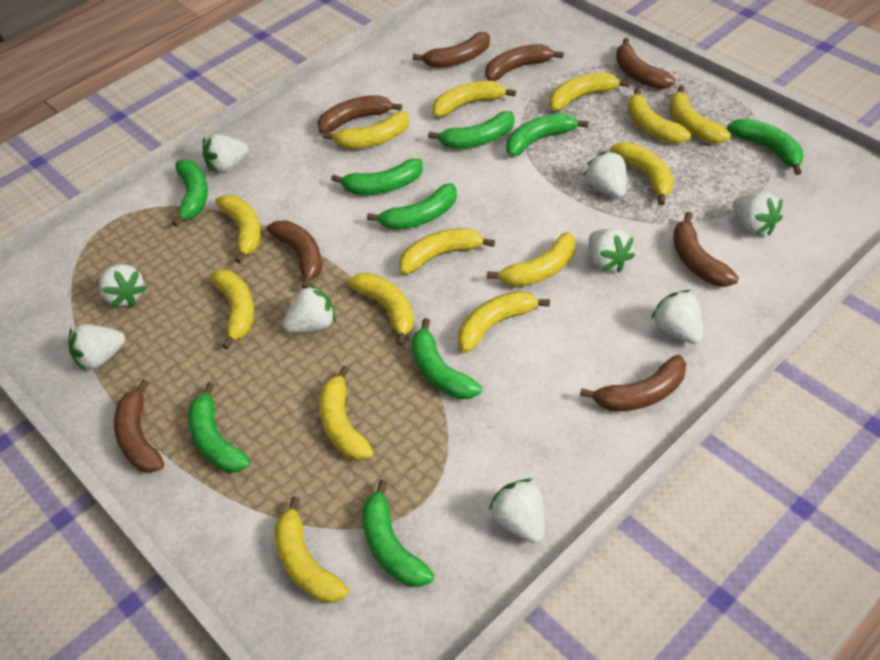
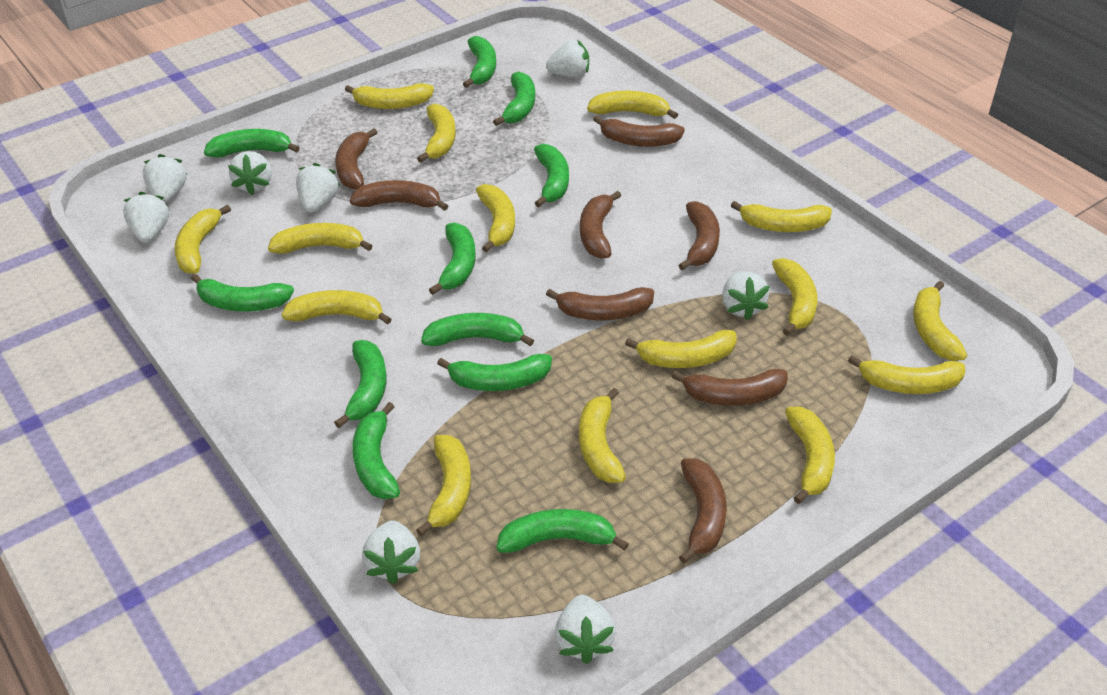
green banana: 9 -> 11
white strawberry: 9 -> 8
yellow banana: 14 -> 15

